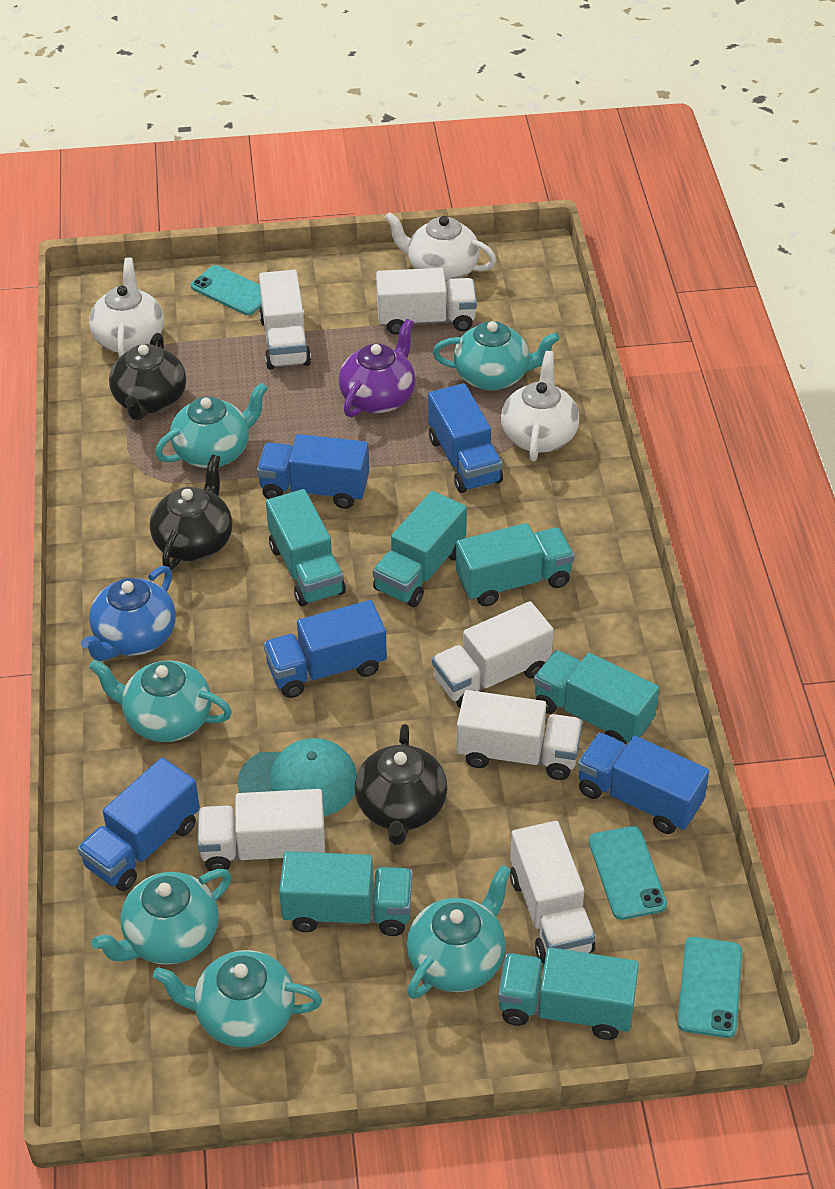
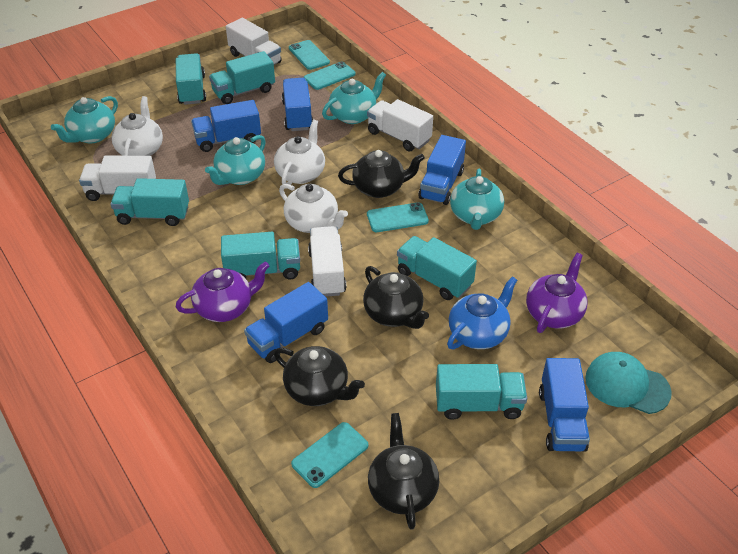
black teapot: 3 -> 4
purple teapot: 1 -> 2
turquoise phone: 3 -> 4
turquoise teapot: 6 -> 4
white truck: 6 -> 4

